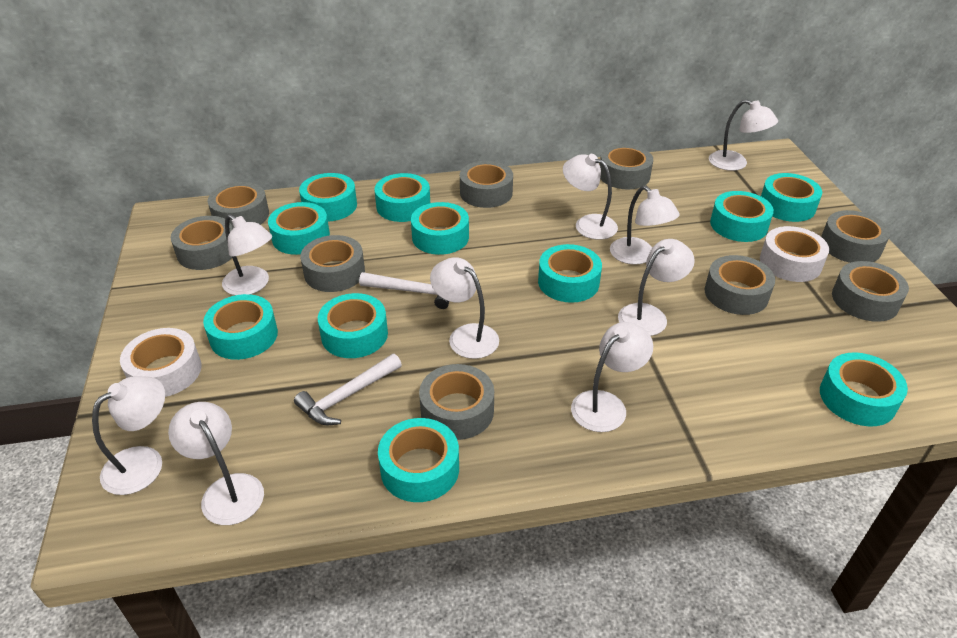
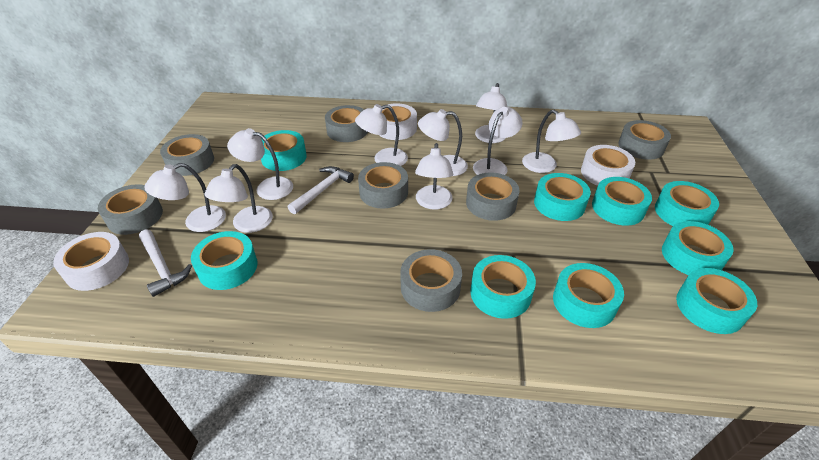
grey tape: 9 -> 7
turquoise tape: 11 -> 9
white tape: 2 -> 3

